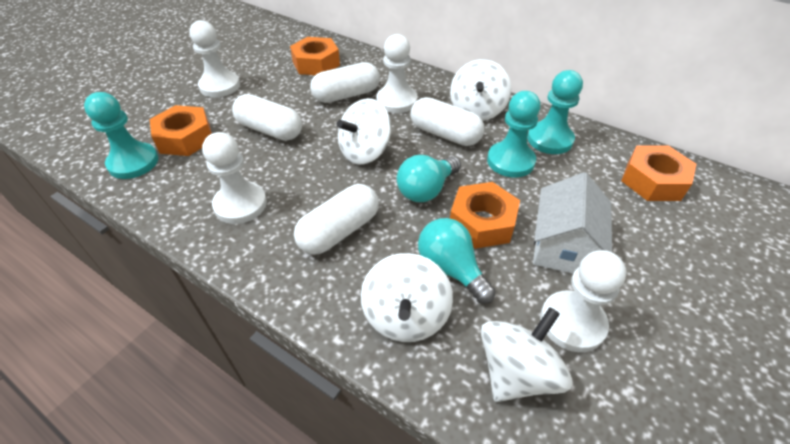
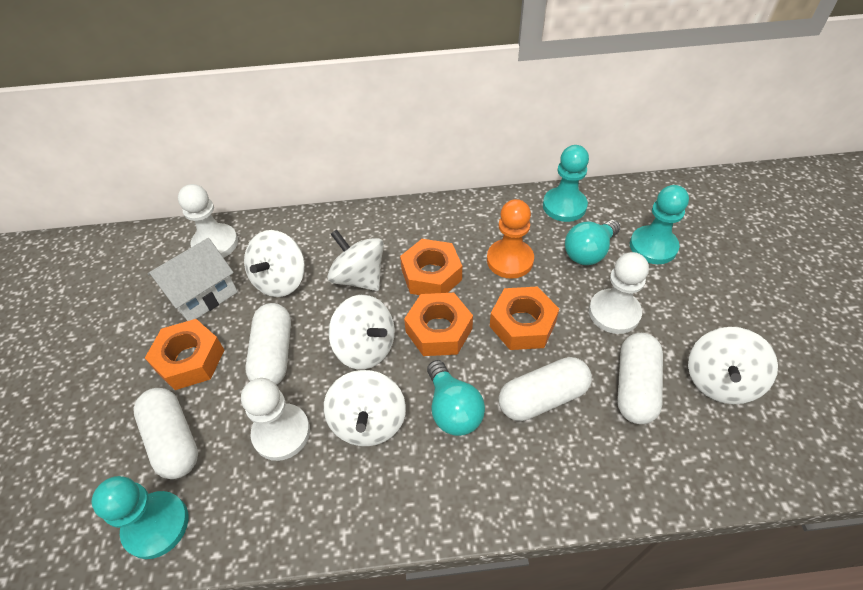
orange pawn: 0 -> 1
white pawn: 4 -> 3
white spinning top: 4 -> 5

